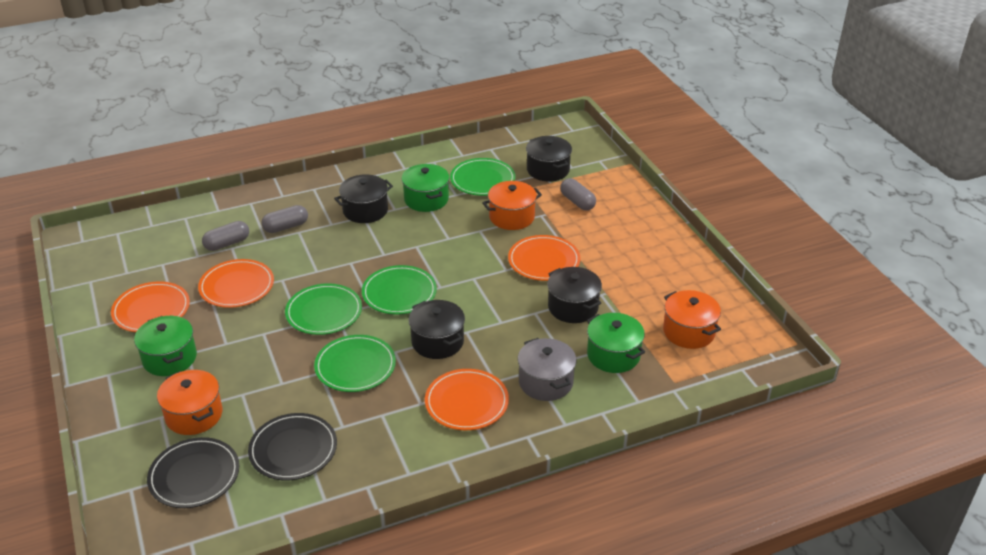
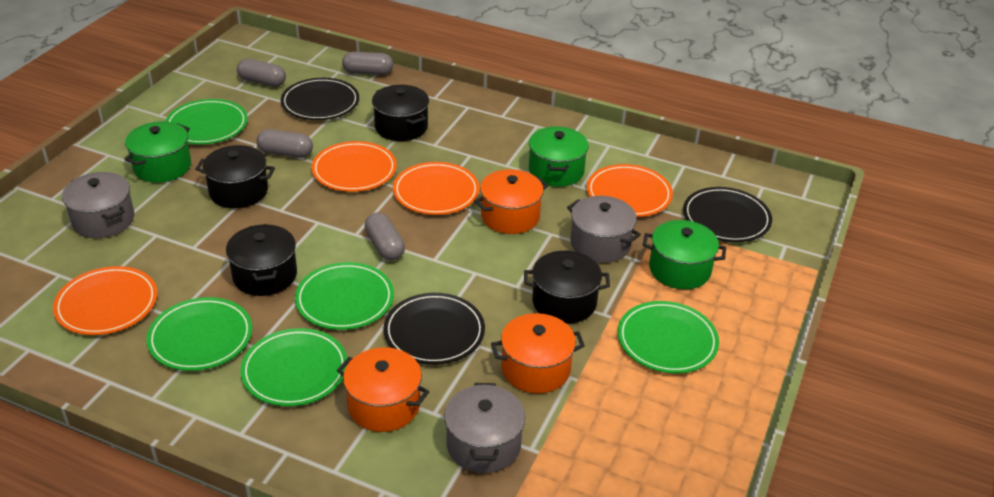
black plate: 2 -> 3
green plate: 4 -> 5
grey capsule: 3 -> 4
grey pot: 1 -> 3

